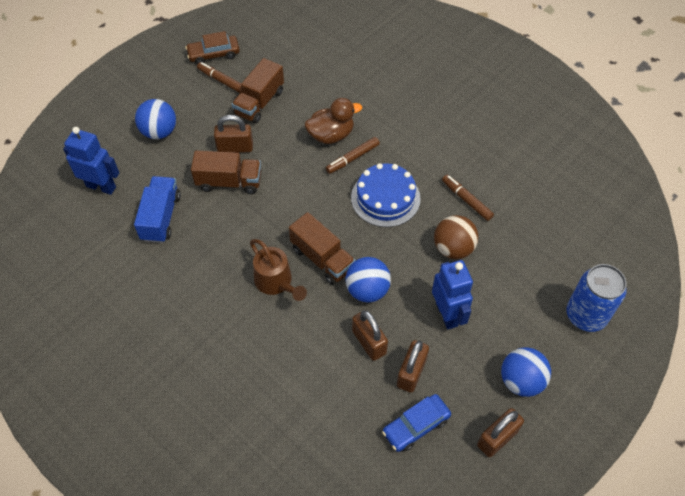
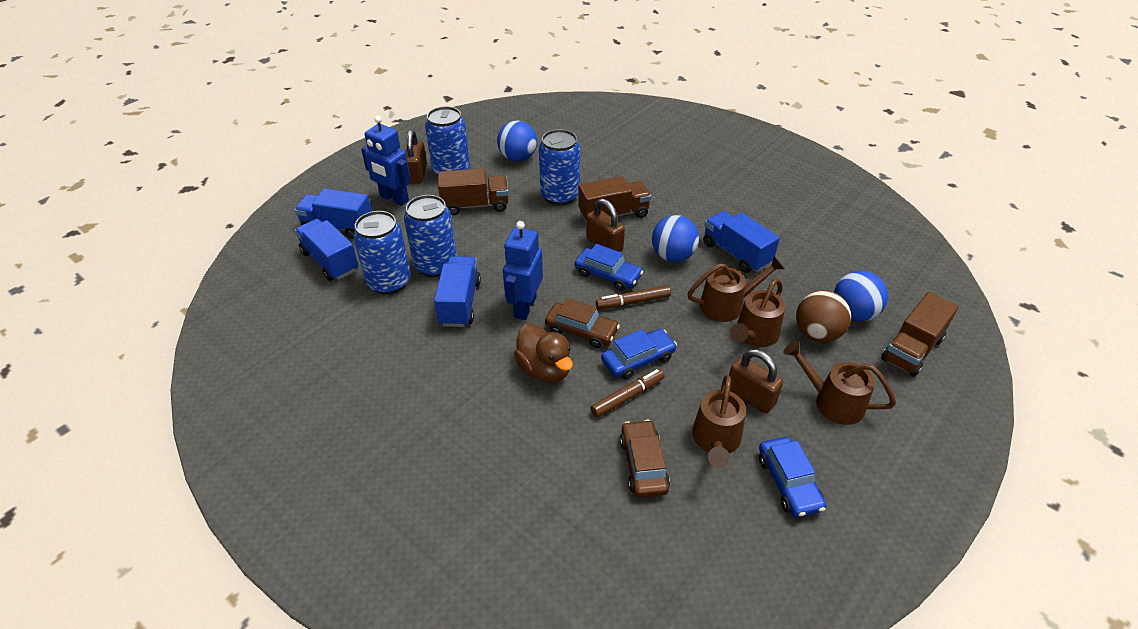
blue cake: 1 -> 0
blue can: 1 -> 4
blue car: 1 -> 3
blue truck: 1 -> 4
brown car: 1 -> 2
brown marker: 3 -> 2
brown padlock: 4 -> 3
brown watering can: 1 -> 4

